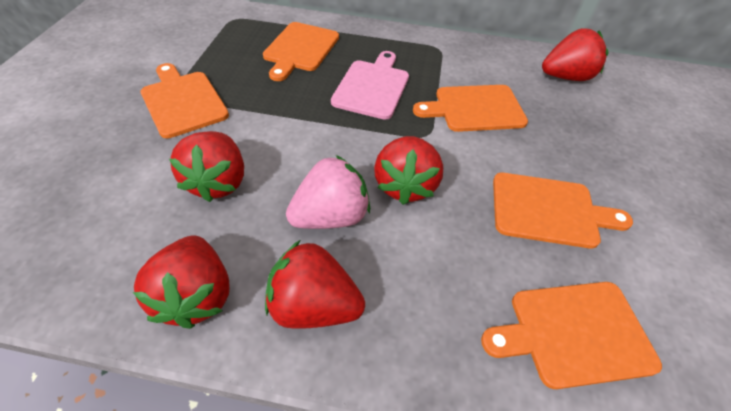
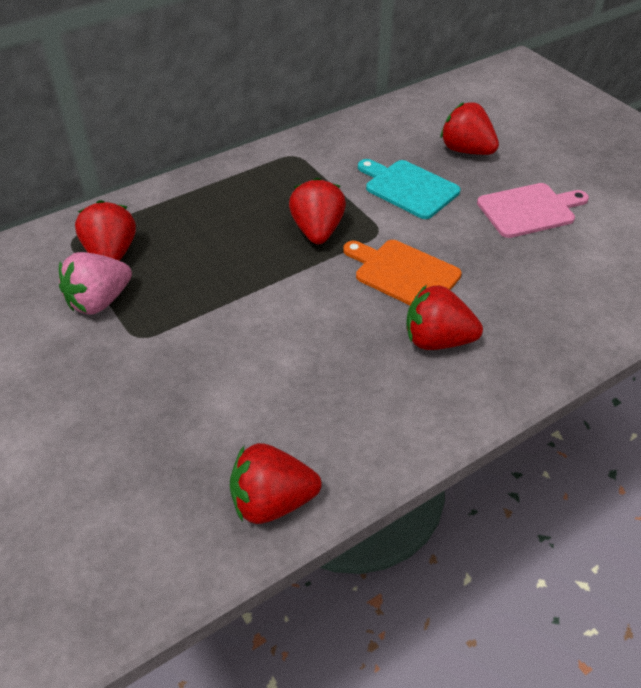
orange cutting board: 5 -> 1
turquoise cutting board: 0 -> 1

